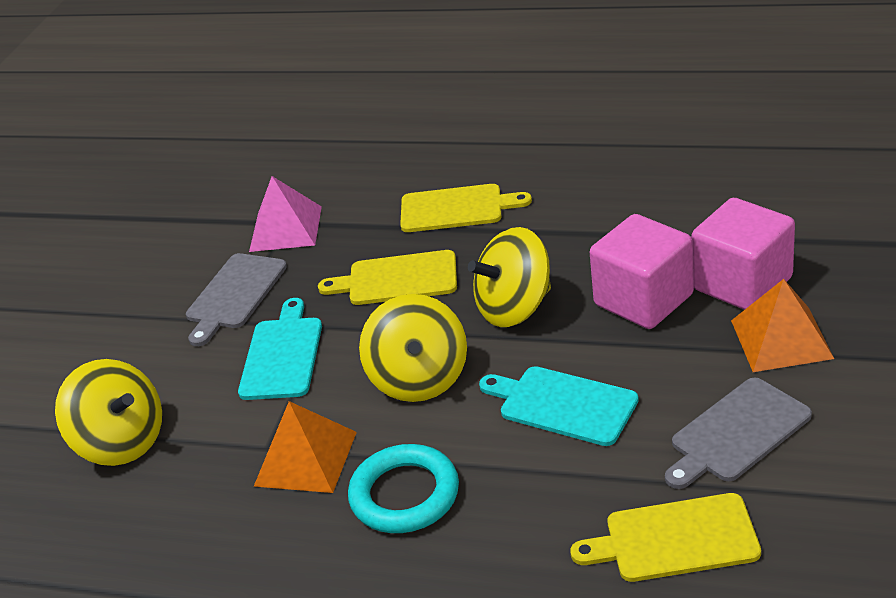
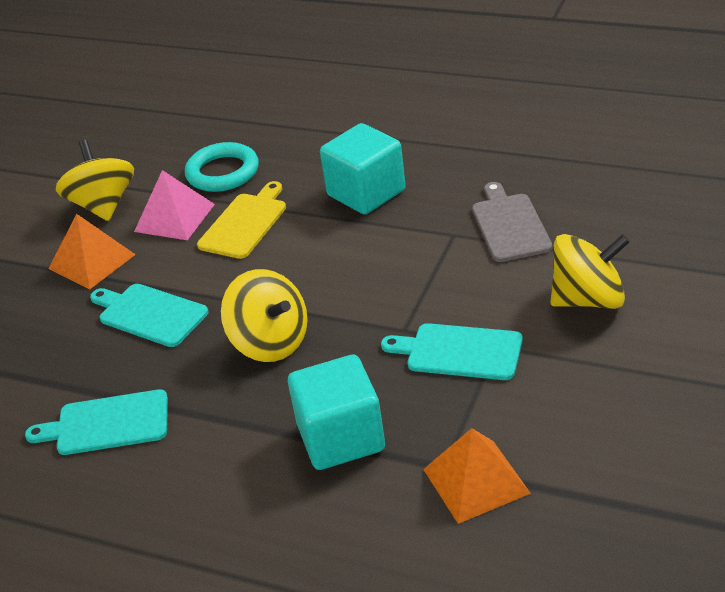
grey cutting board: 2 -> 1
pink cube: 2 -> 0
turquoise cube: 0 -> 2
turquoise cutting board: 2 -> 3
yellow cutting board: 3 -> 1

